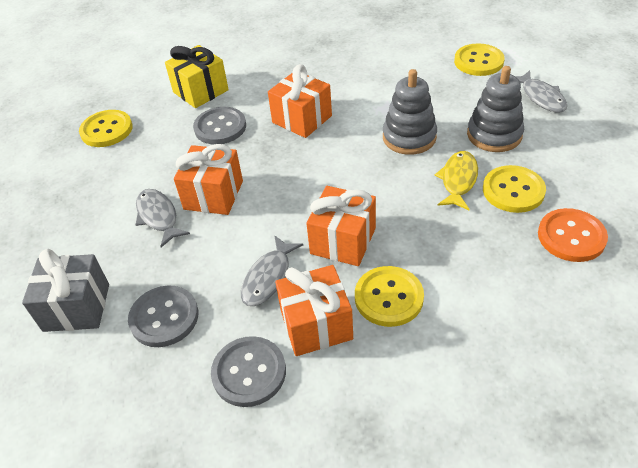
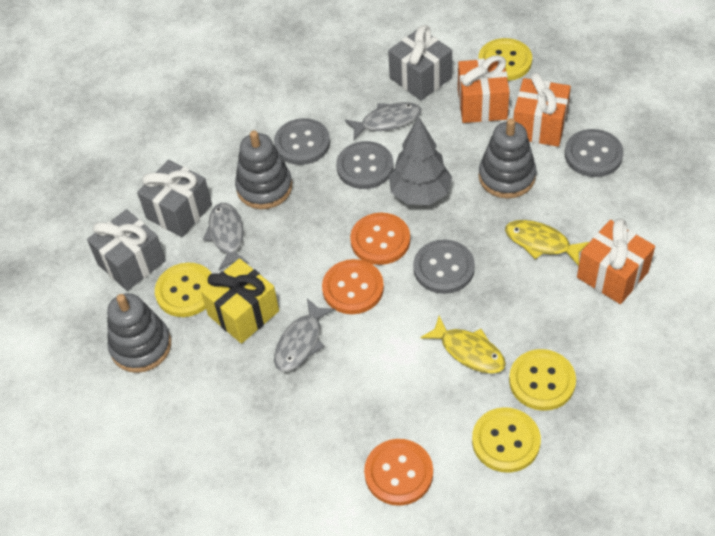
grey button: 3 -> 4
grey gift: 1 -> 3
grey stacking toy: 2 -> 3
grey tree: 0 -> 1
orange button: 1 -> 3
orange gift: 4 -> 3
yellow fish: 1 -> 2

